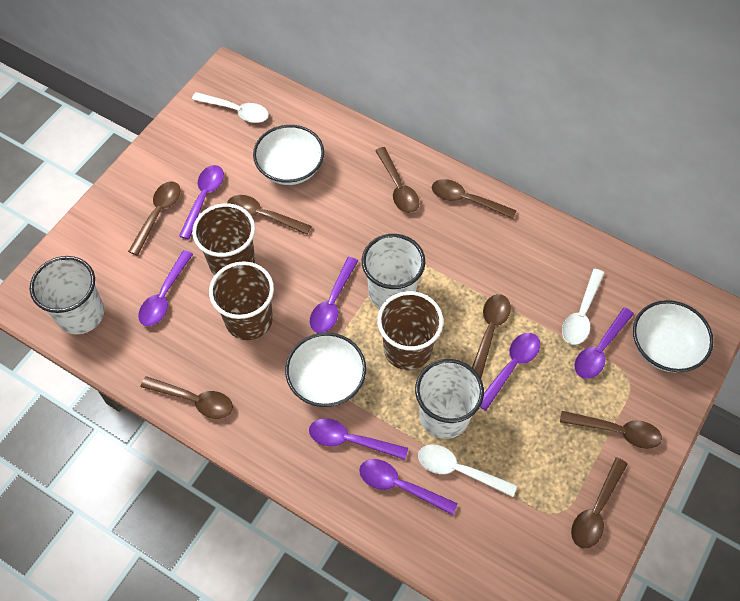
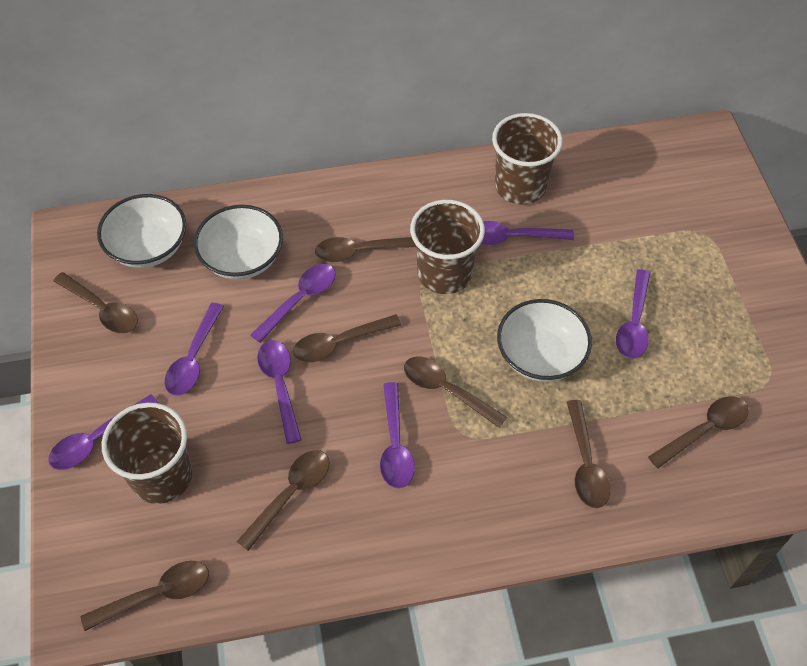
white cup: 3 -> 0
white spoon: 3 -> 0

